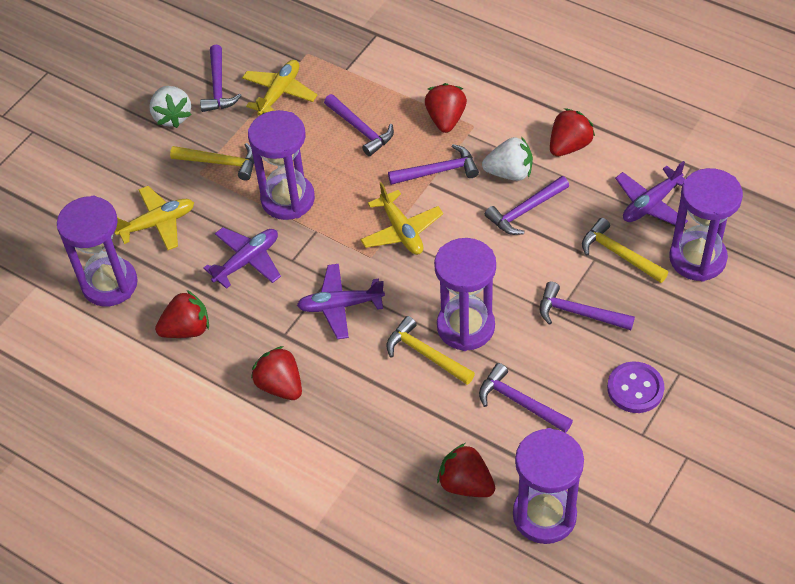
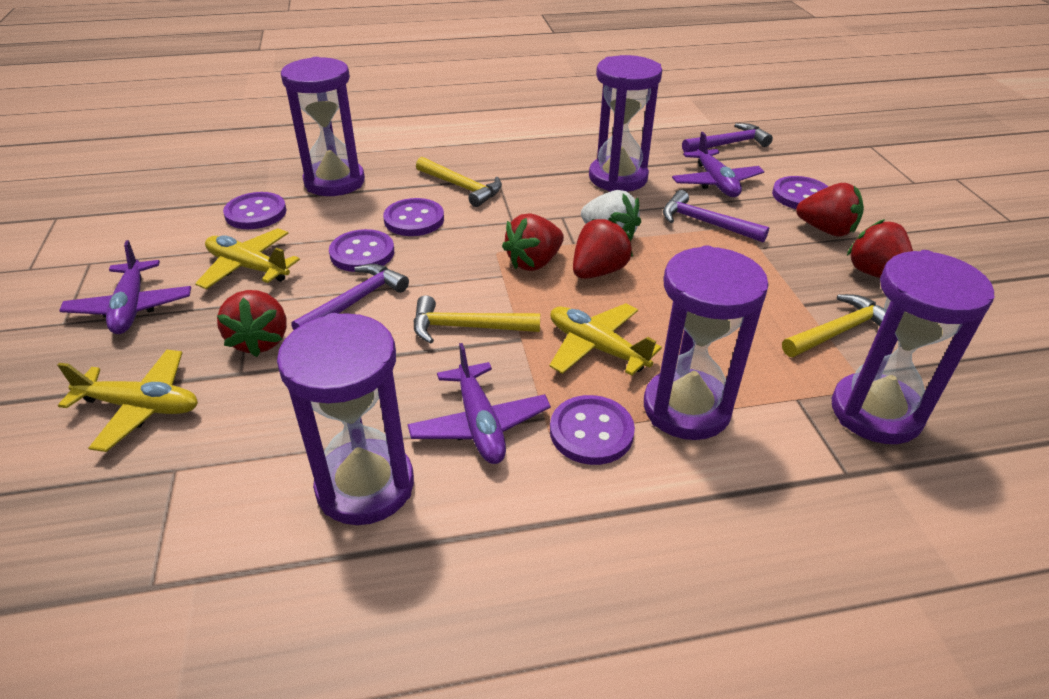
purple button: 1 -> 5
purple hammer: 6 -> 3
white strawberry: 2 -> 1

